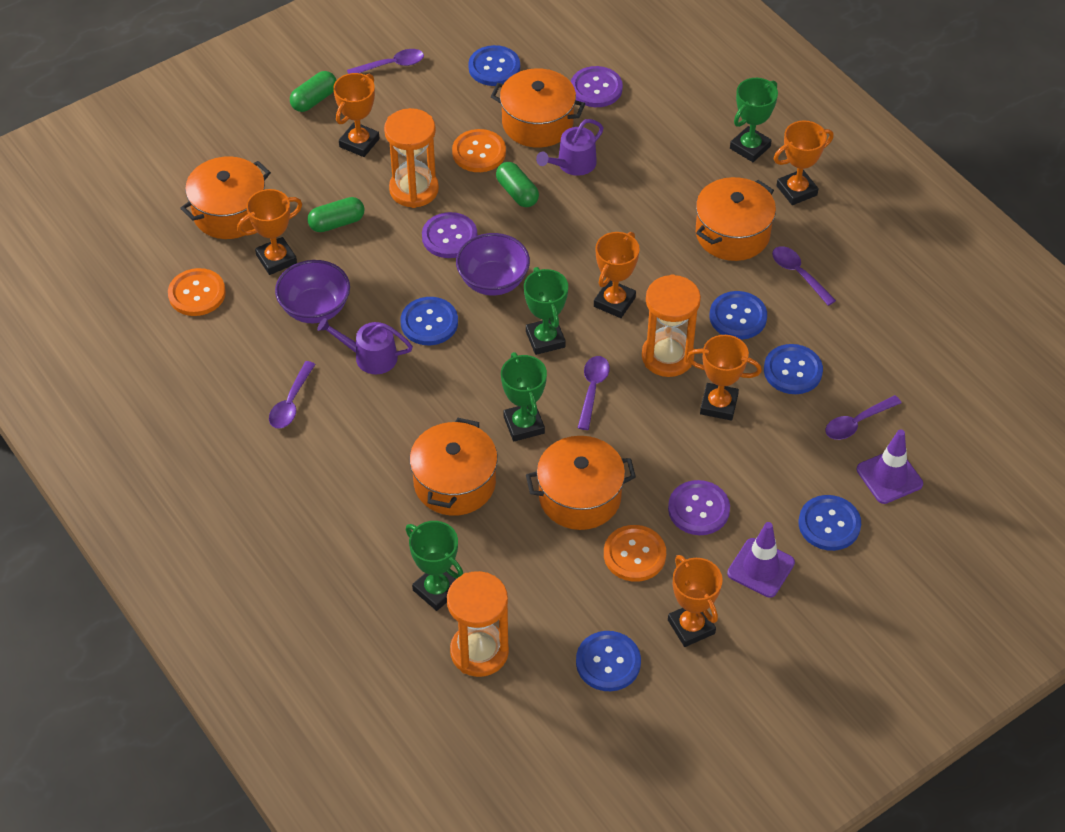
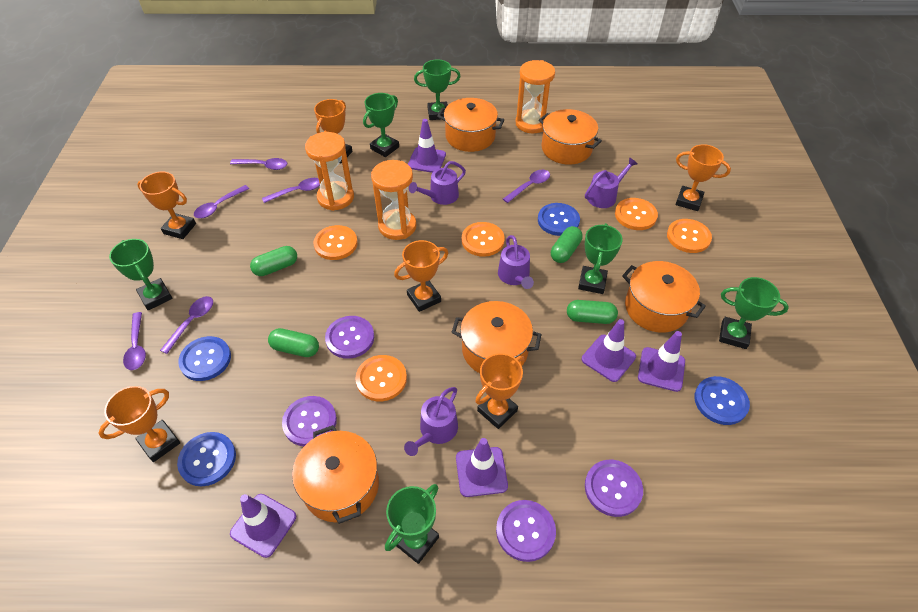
blue button: 6 -> 4
green capsule: 3 -> 4
green trophy: 4 -> 6
orange button: 3 -> 5
purple bowl: 2 -> 0
purple button: 3 -> 4
purple spoon: 5 -> 6
purple traffic cone: 2 -> 5
purple watering can: 2 -> 4

